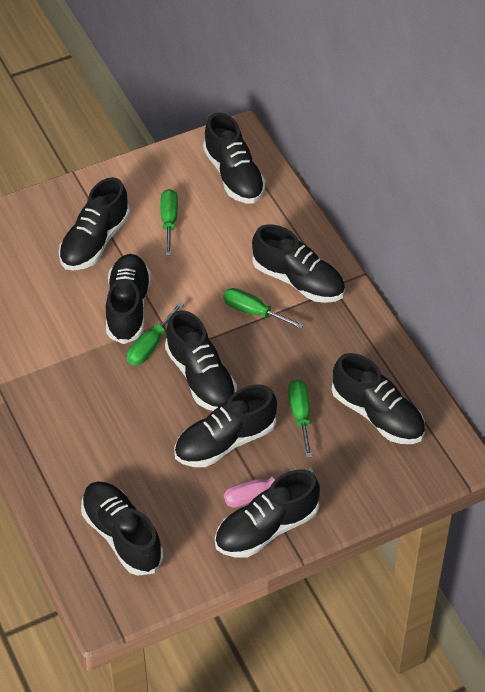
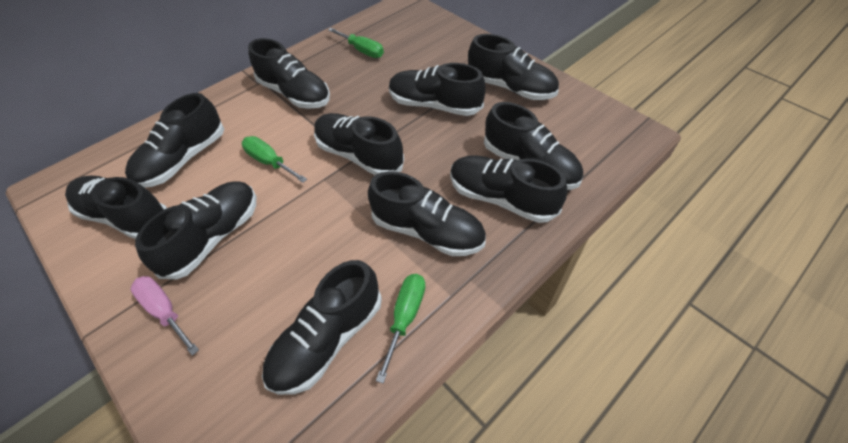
black shoe: 9 -> 11
green screwdriver: 4 -> 3

